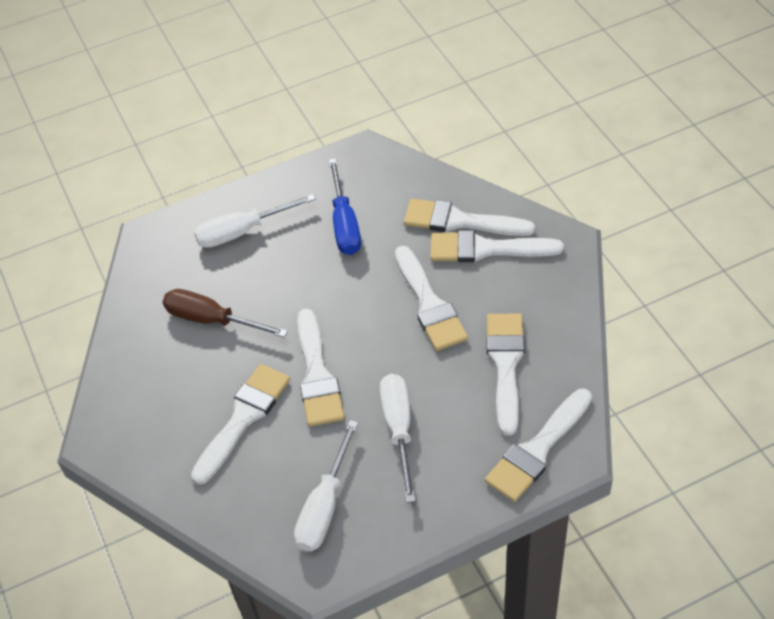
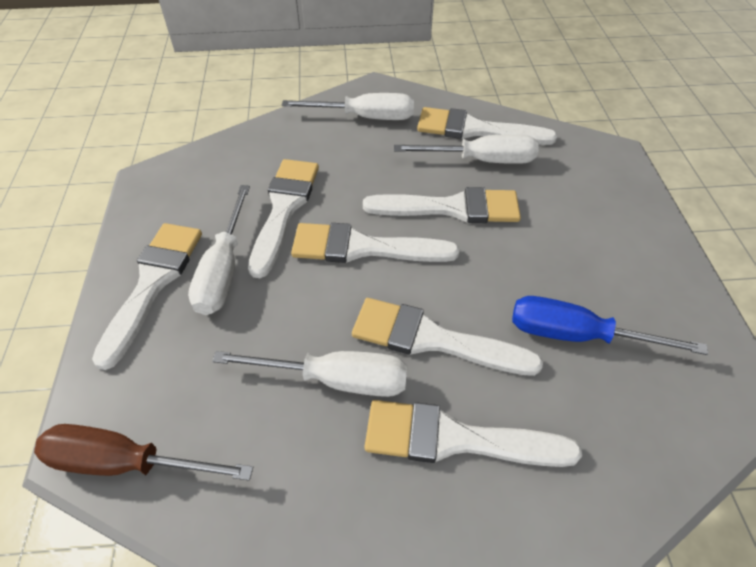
white screwdriver: 3 -> 4

